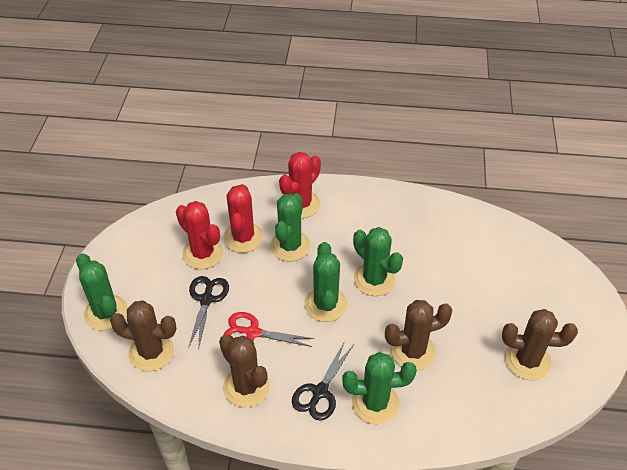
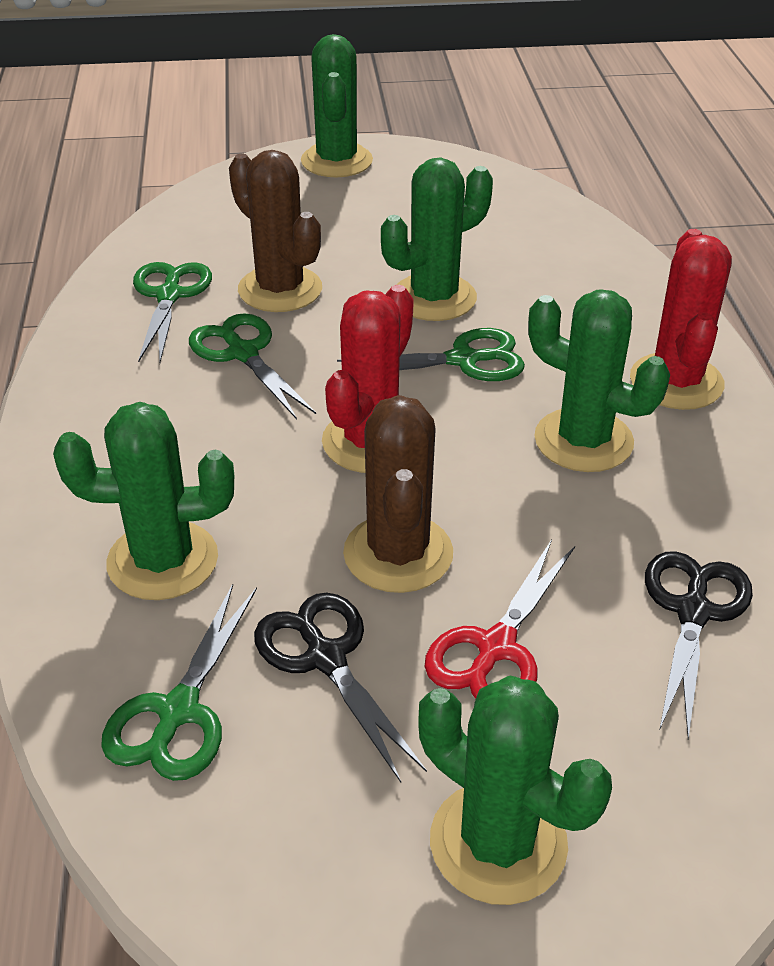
brown cactus: 4 -> 2
green scissors: 0 -> 4
red cactus: 3 -> 2

